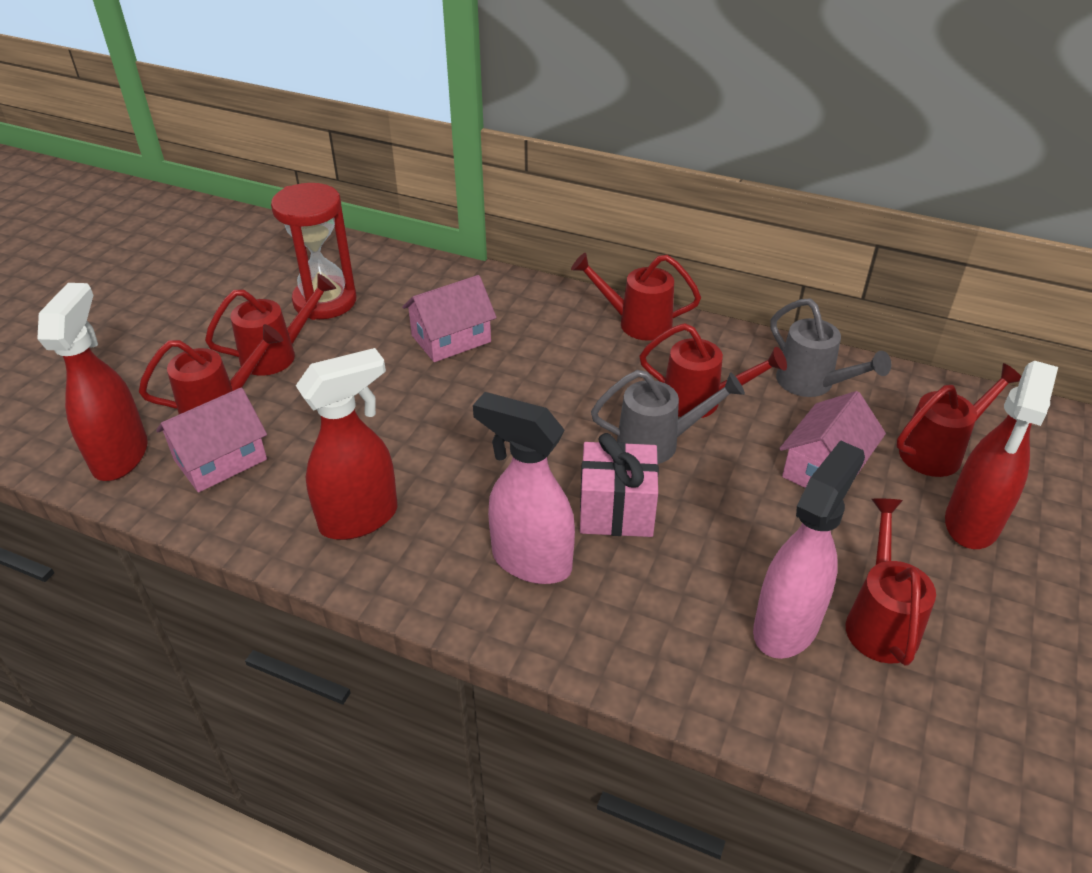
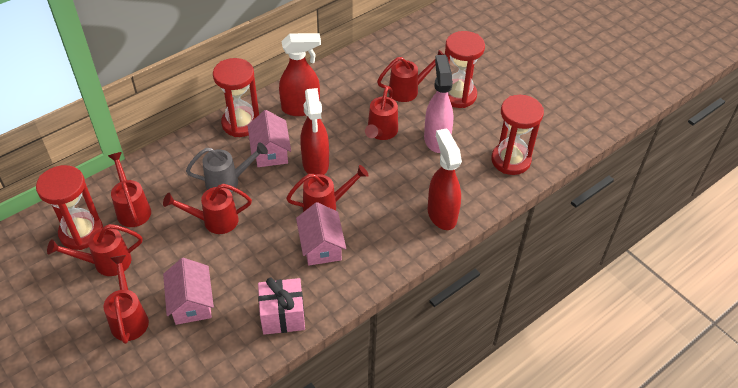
grey watering can: 2 -> 1
pink spray bottle: 2 -> 1
red hourglass: 1 -> 4
red watering can: 6 -> 7

